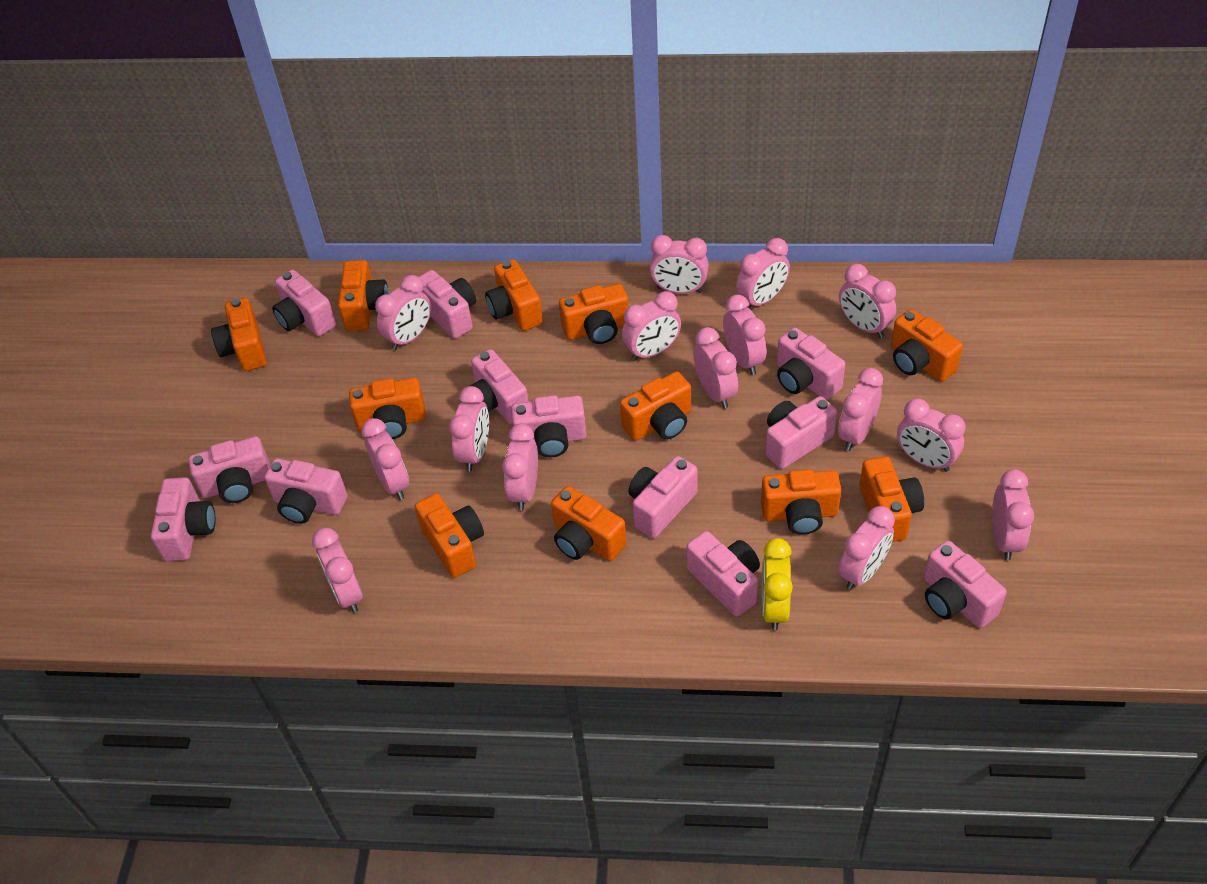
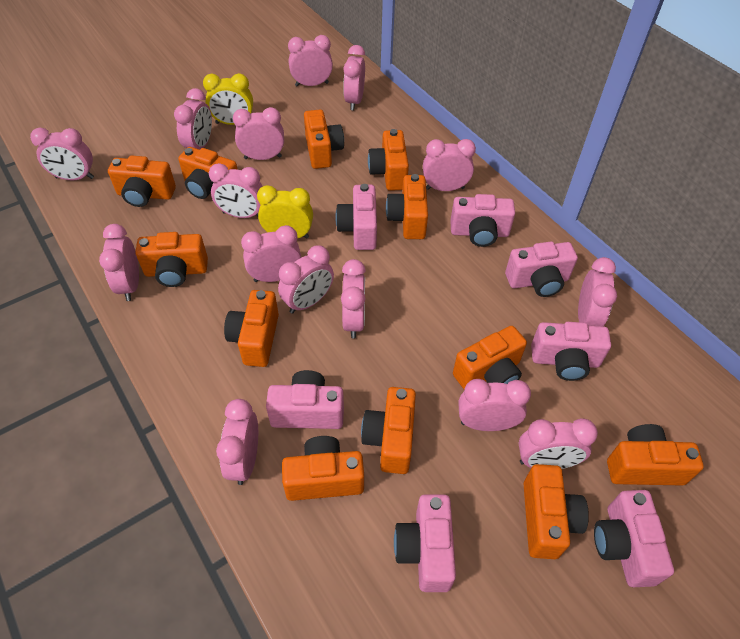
orange camera: 11 -> 12
pink camera: 12 -> 7
yellow clock: 1 -> 2

